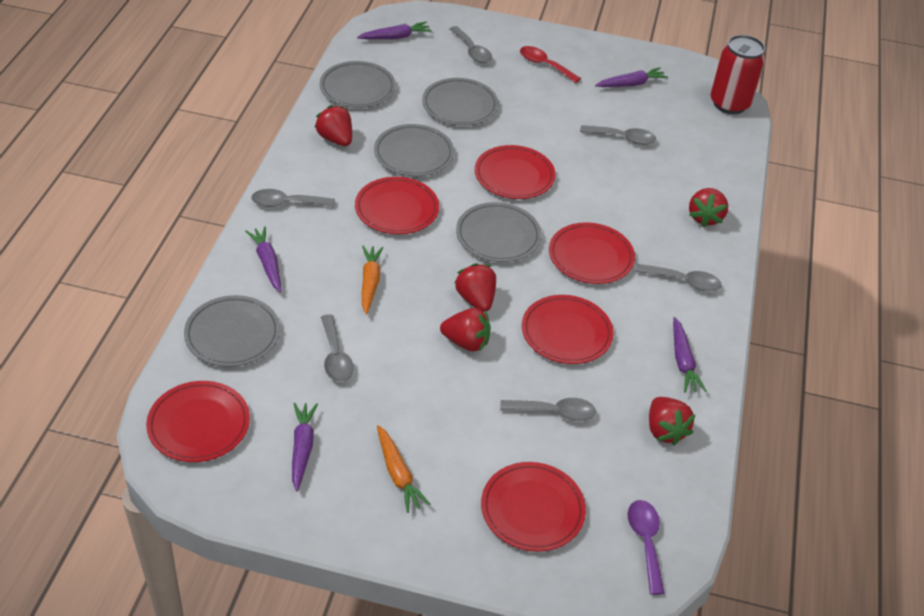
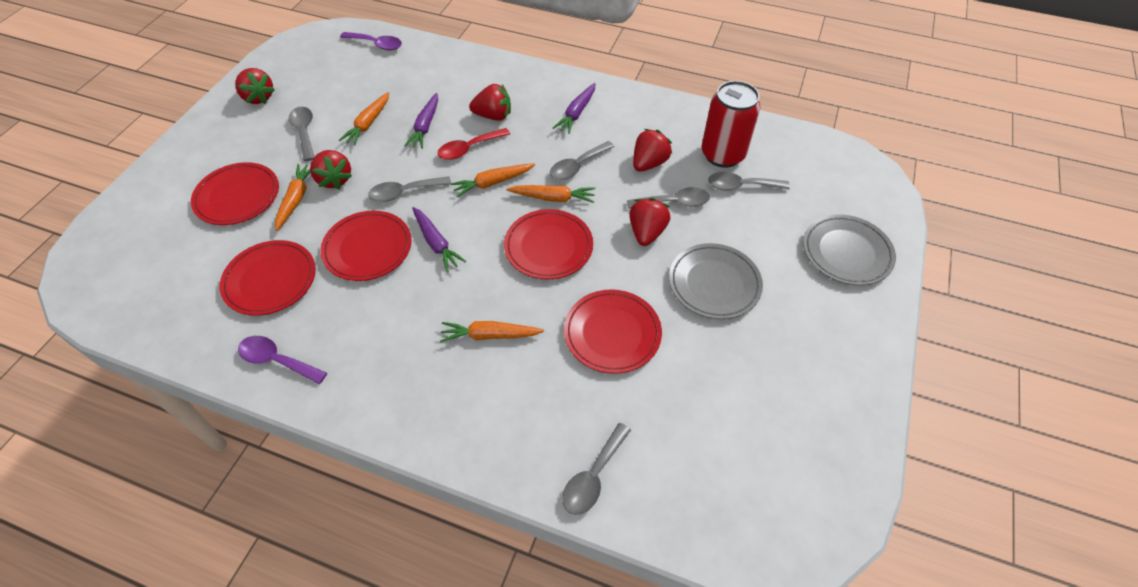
grey plate: 5 -> 2
orange carrot: 2 -> 5
purple carrot: 5 -> 3
purple spoon: 1 -> 2
red plate: 6 -> 5

